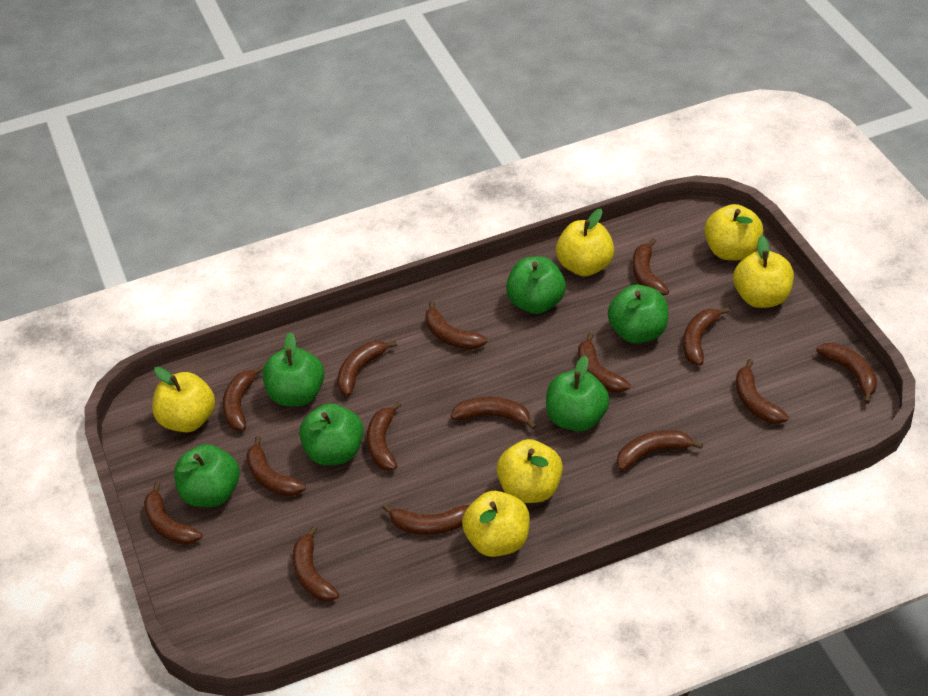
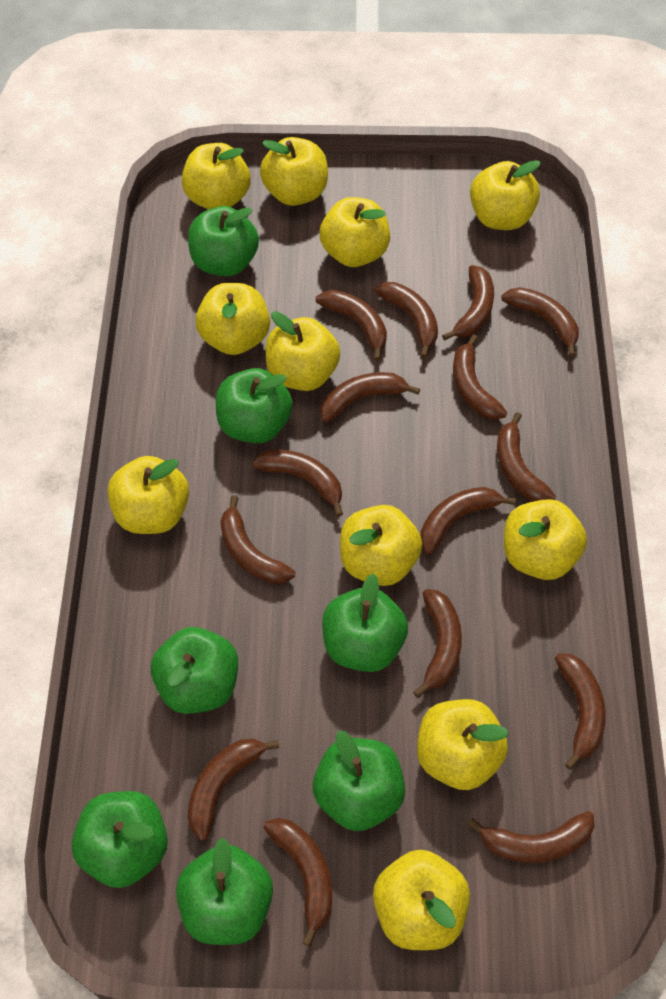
green apple: 6 -> 7
yellow apple: 6 -> 11

